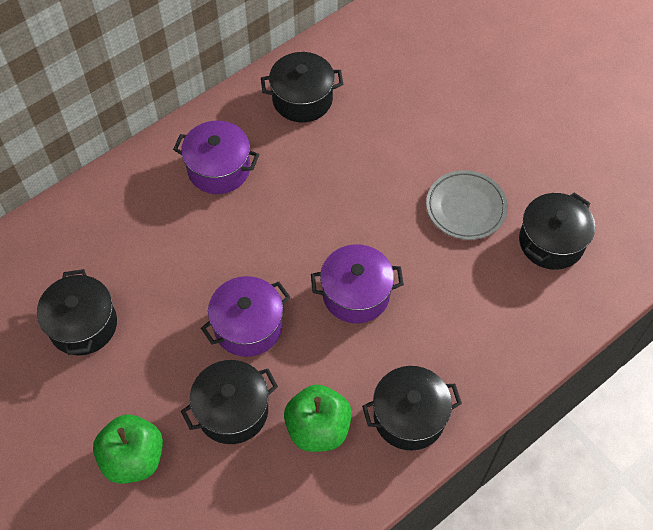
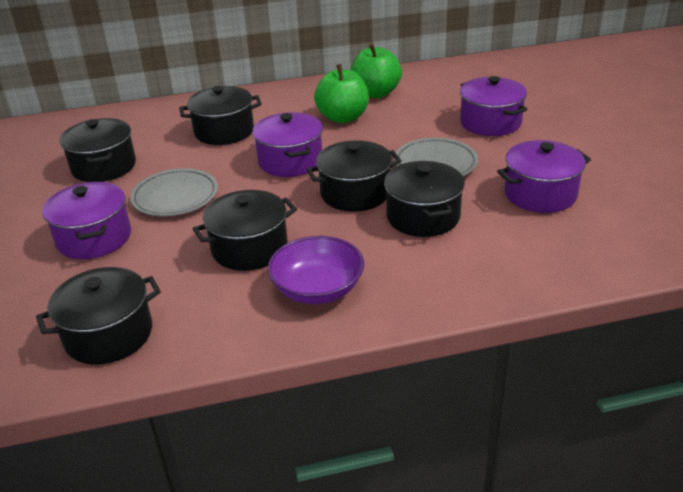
black pot: 5 -> 6
grey plate: 1 -> 2
purple bowl: 0 -> 1
purple pot: 3 -> 4

